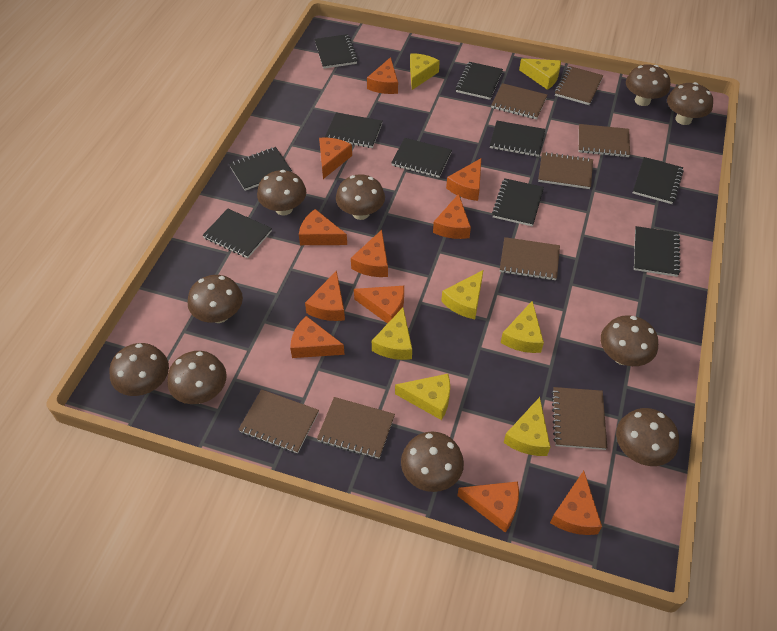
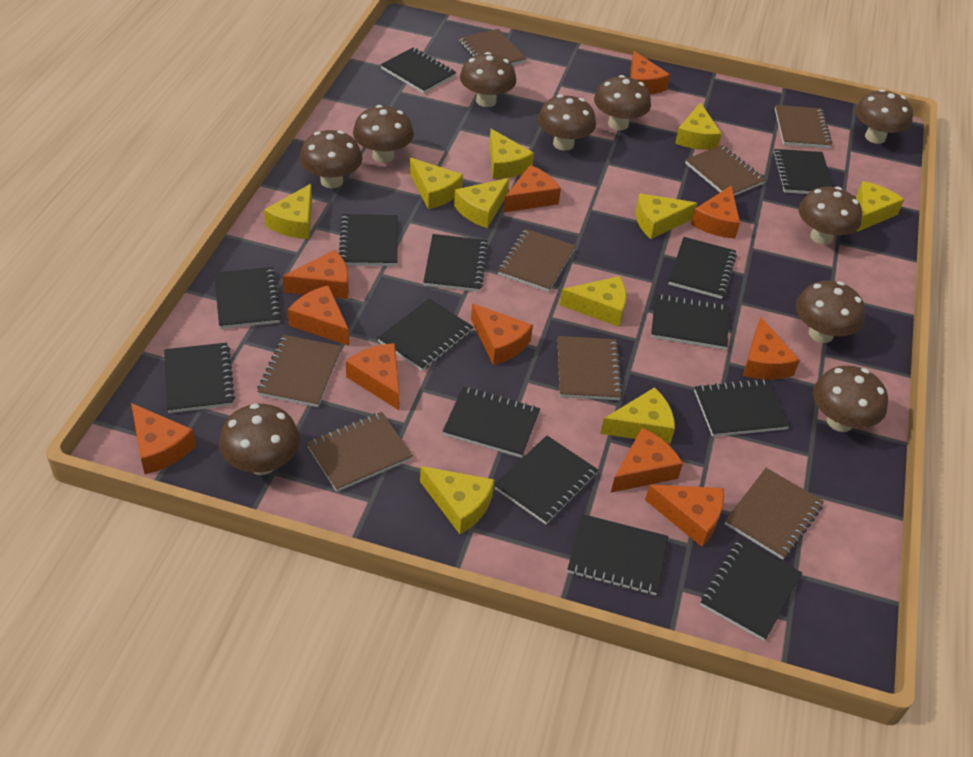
black notebook: 10 -> 14
yellow cheese: 7 -> 10

